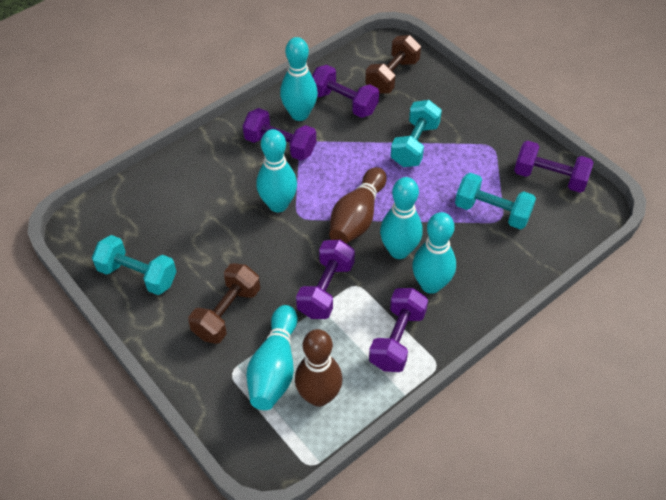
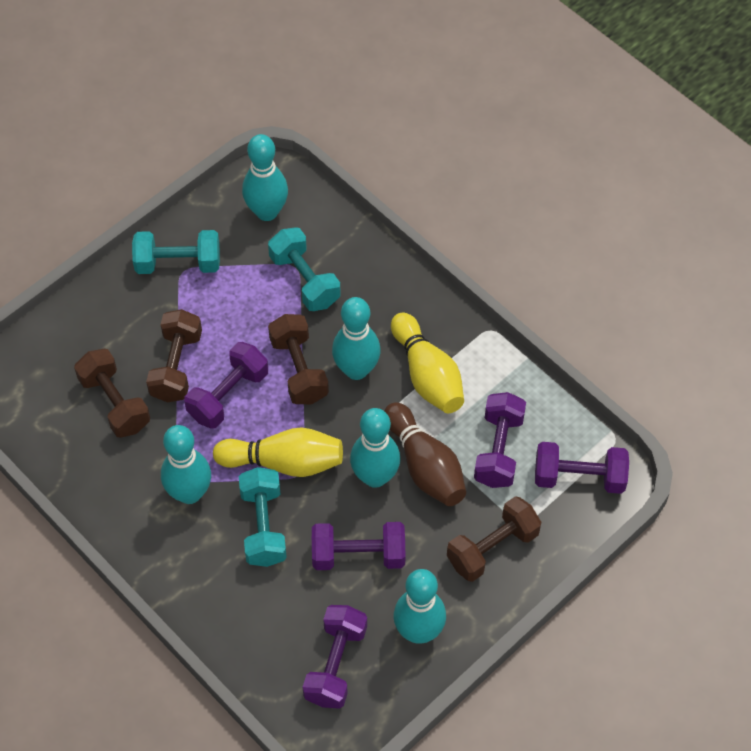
brown bowling pin: 2 -> 1
brown dumbbell: 2 -> 4
yellow bowling pin: 0 -> 2

